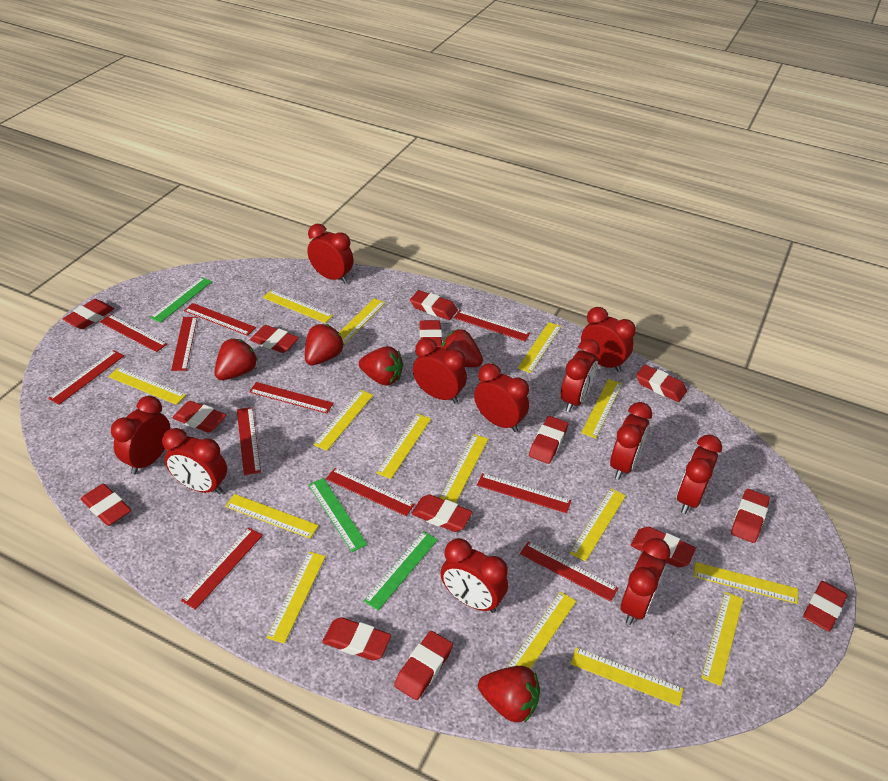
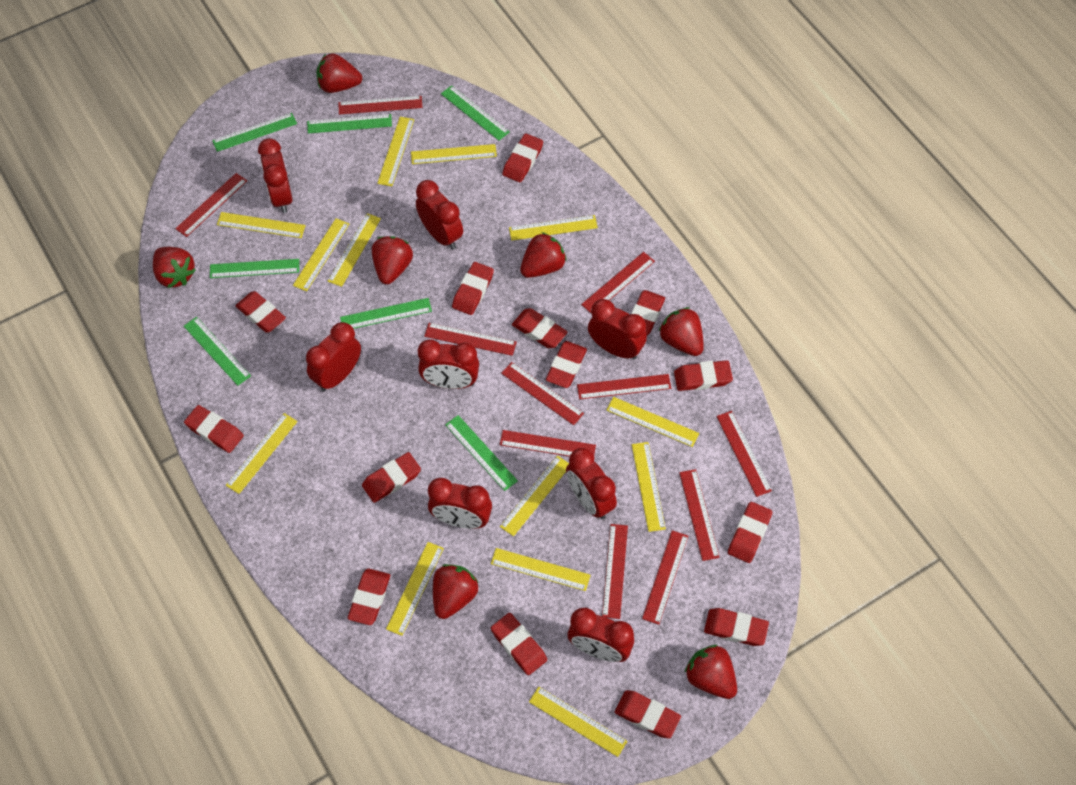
green ruler: 3 -> 7
red clock: 11 -> 8
red strawberry: 5 -> 7
yellow ruler: 15 -> 13

